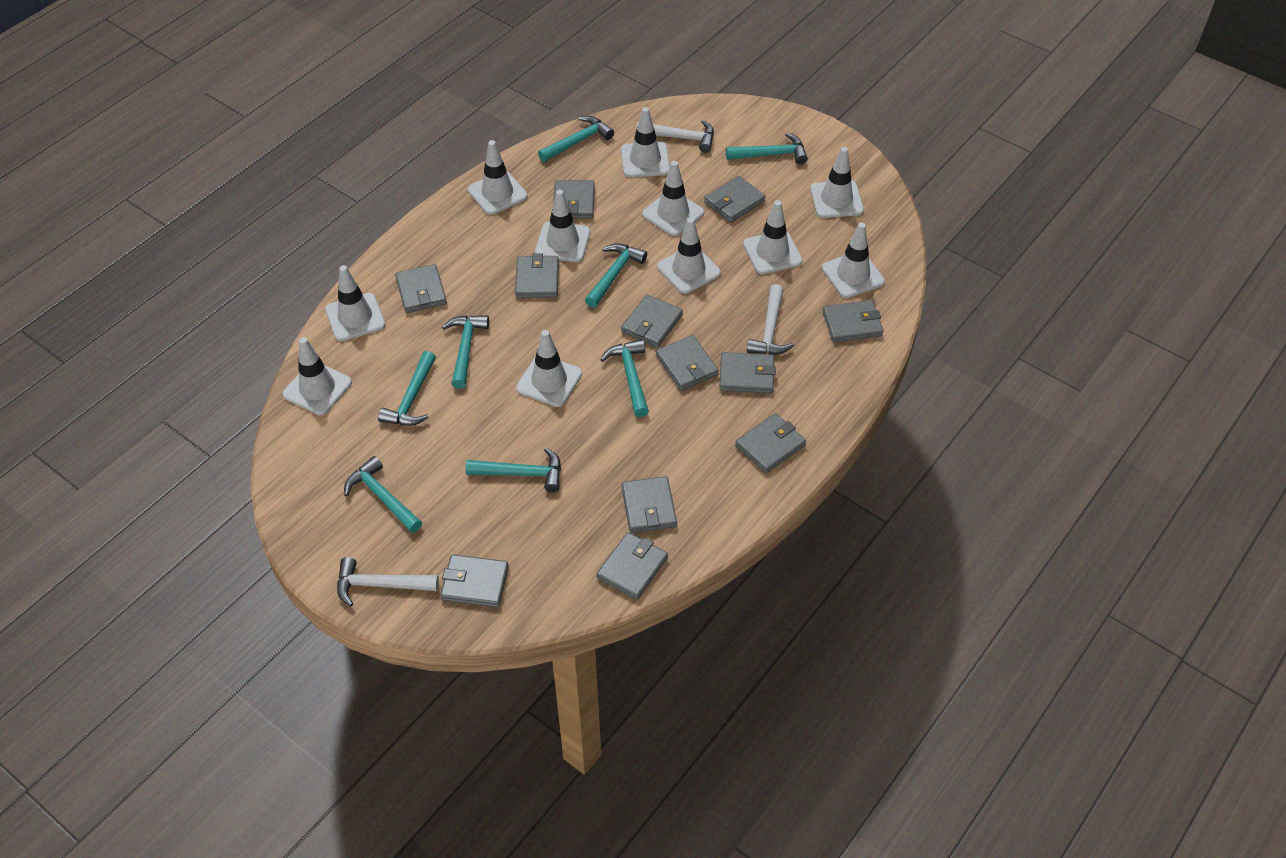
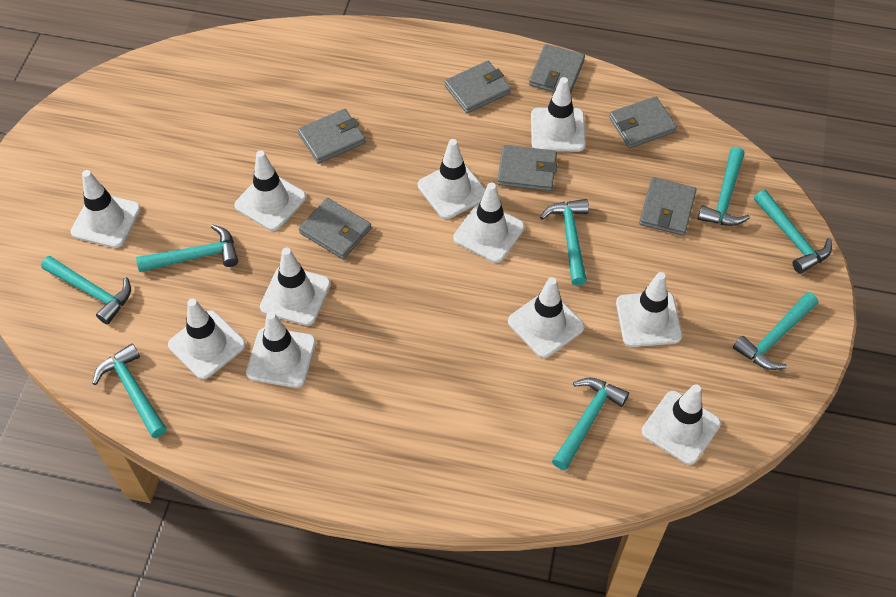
grey wallet: 12 -> 7
white hammer: 3 -> 0

